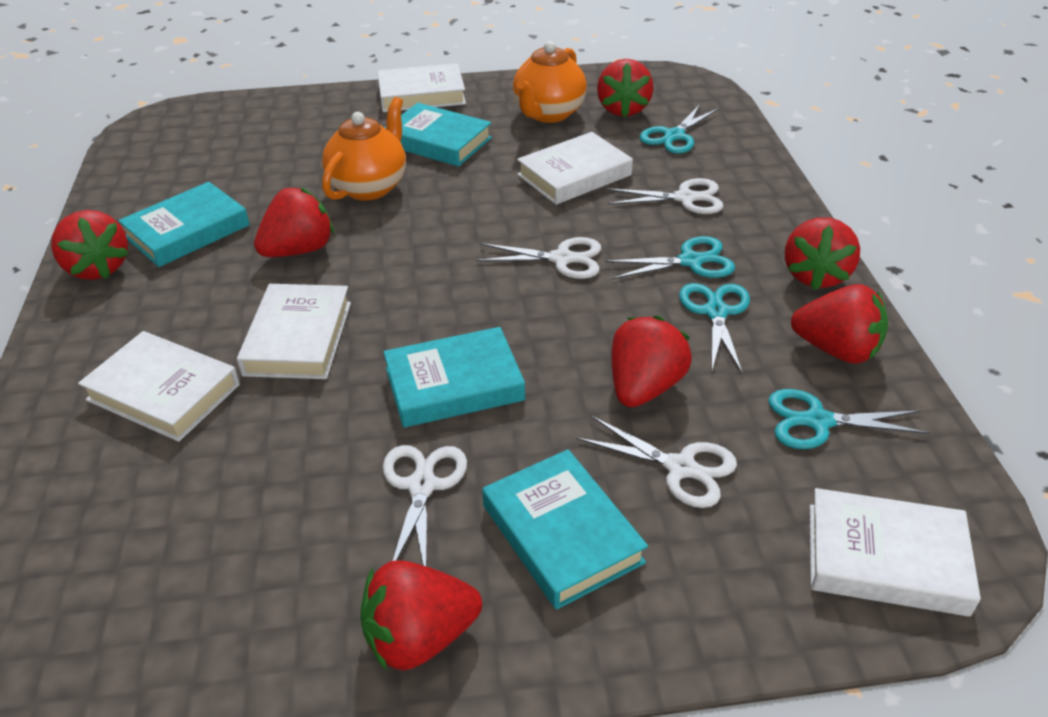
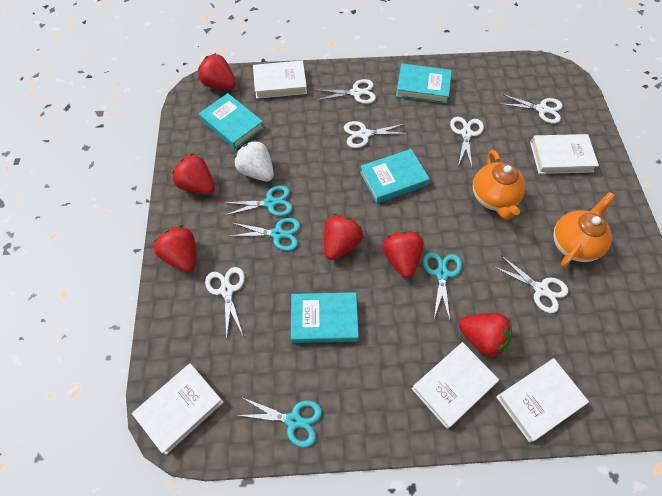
red strawberry: 7 -> 6
white scissors: 4 -> 6
white strawberry: 0 -> 1

